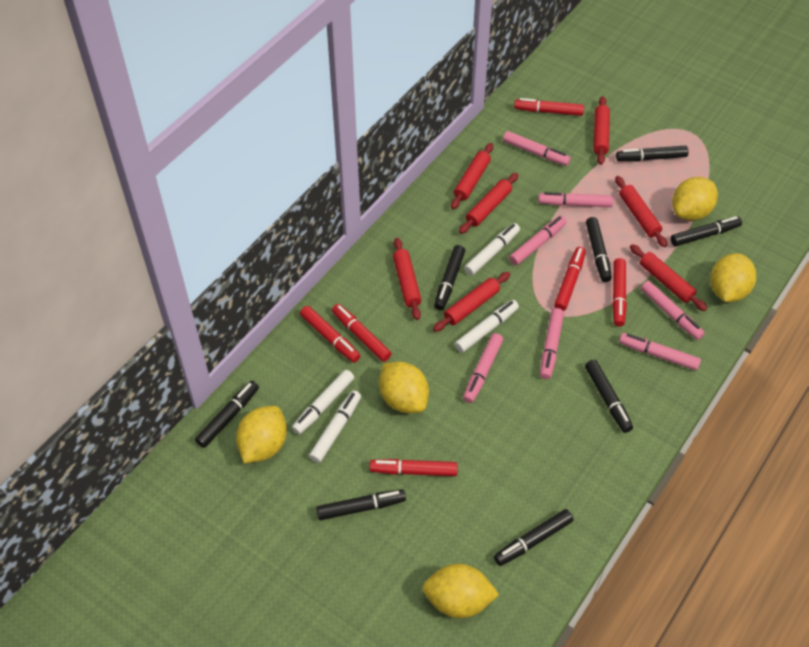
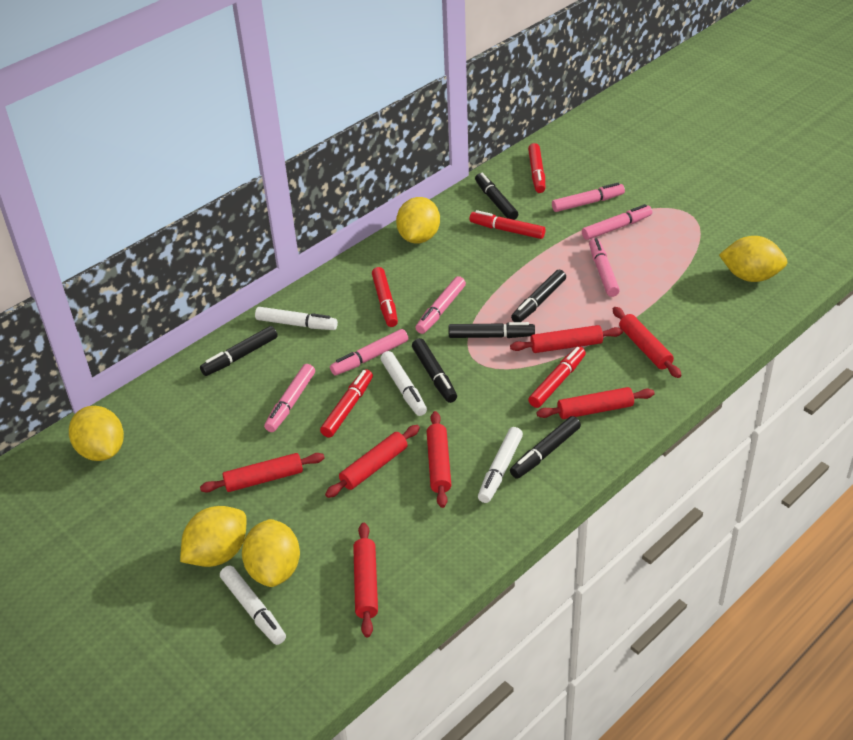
black marker: 8 -> 6
pink marker: 7 -> 6
red marker: 6 -> 5

